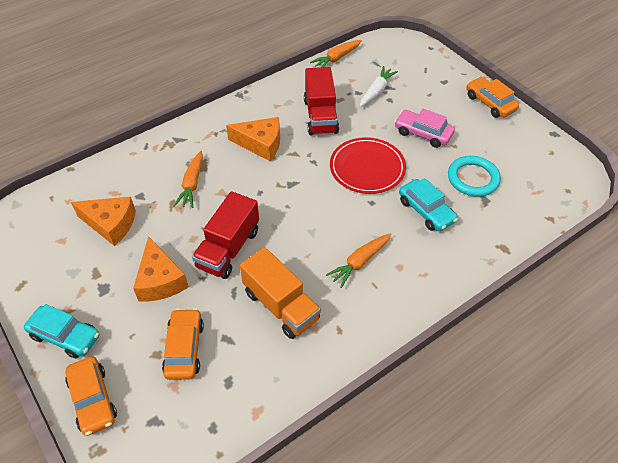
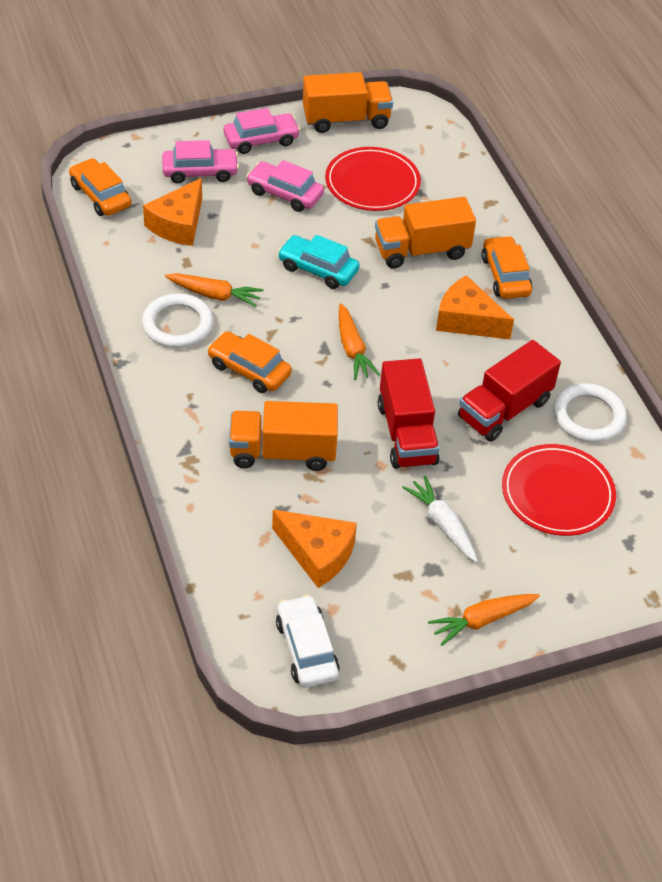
orange truck: 1 -> 3
pink car: 1 -> 3
red plate: 1 -> 2
turquoise car: 2 -> 1
turquoise ring: 1 -> 0
white car: 0 -> 1
white ring: 0 -> 2

